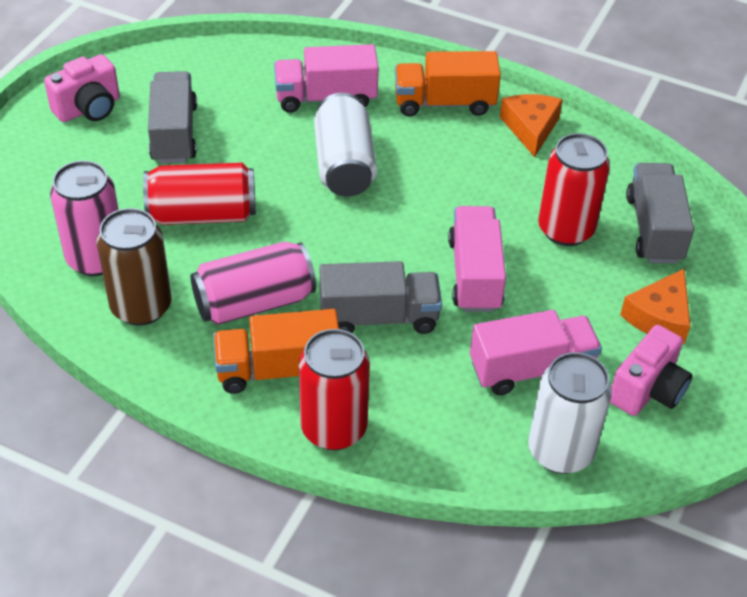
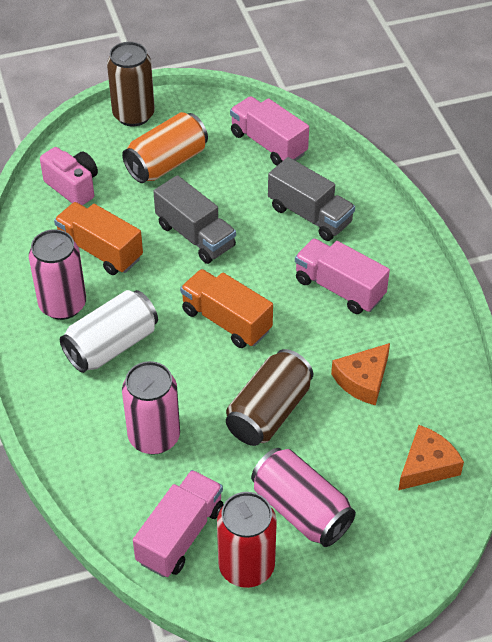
brown can: 1 -> 2
grey truck: 3 -> 2
orange can: 0 -> 1
pink camera: 2 -> 1
pink can: 2 -> 3
red can: 3 -> 1
white can: 2 -> 1

